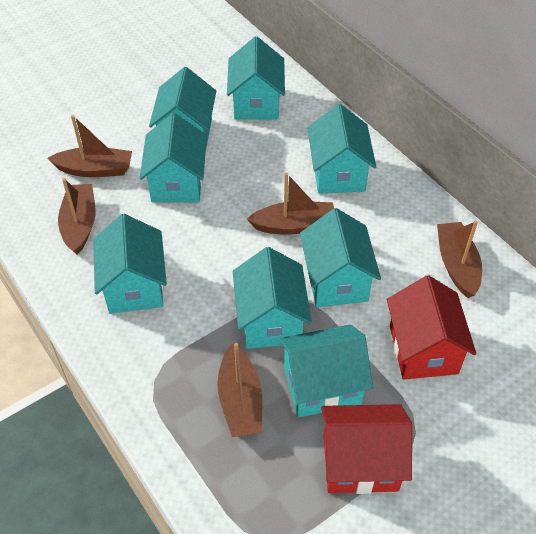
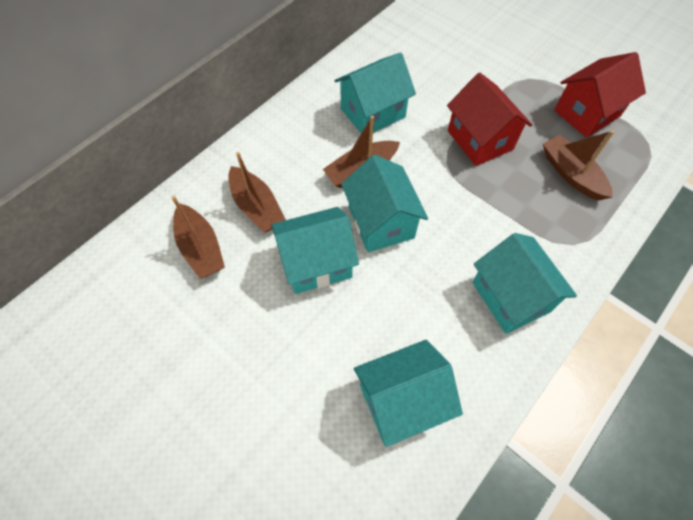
brown boat: 5 -> 4
turquoise house: 8 -> 5

